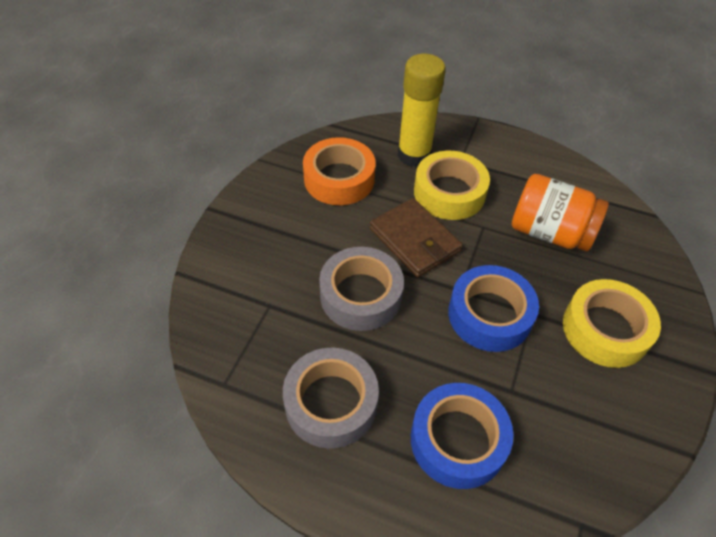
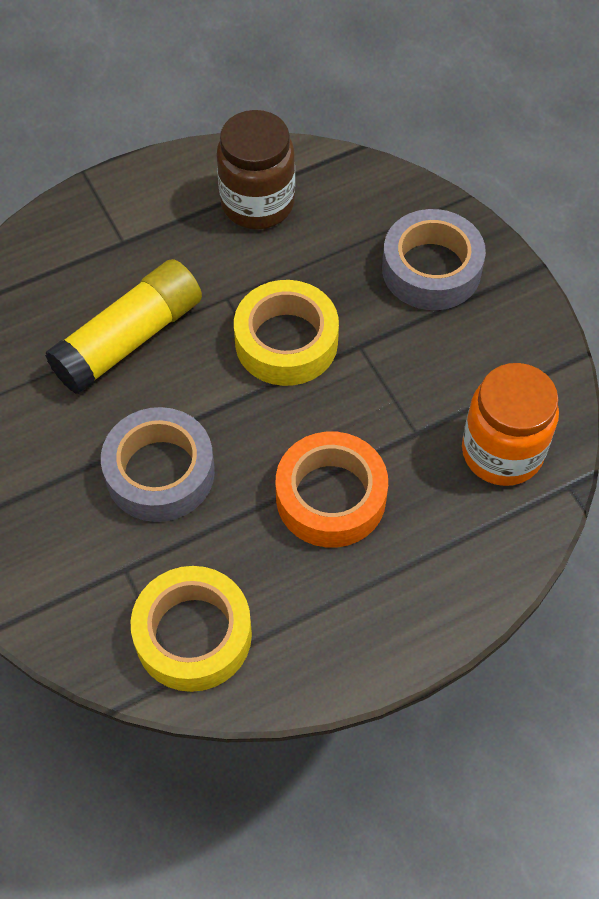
blue tape: 2 -> 0
brown jar: 0 -> 1
brown wallet: 1 -> 0

